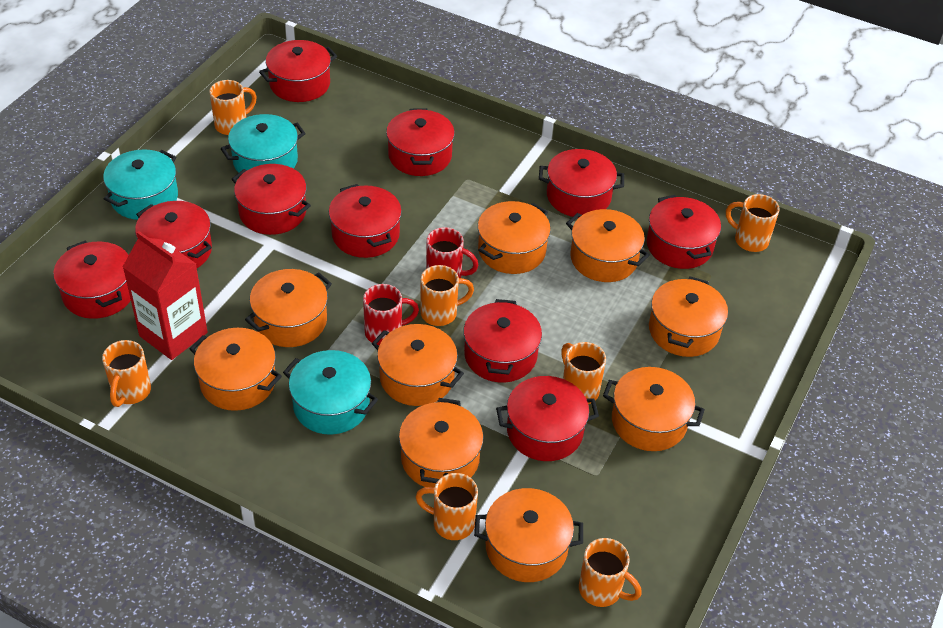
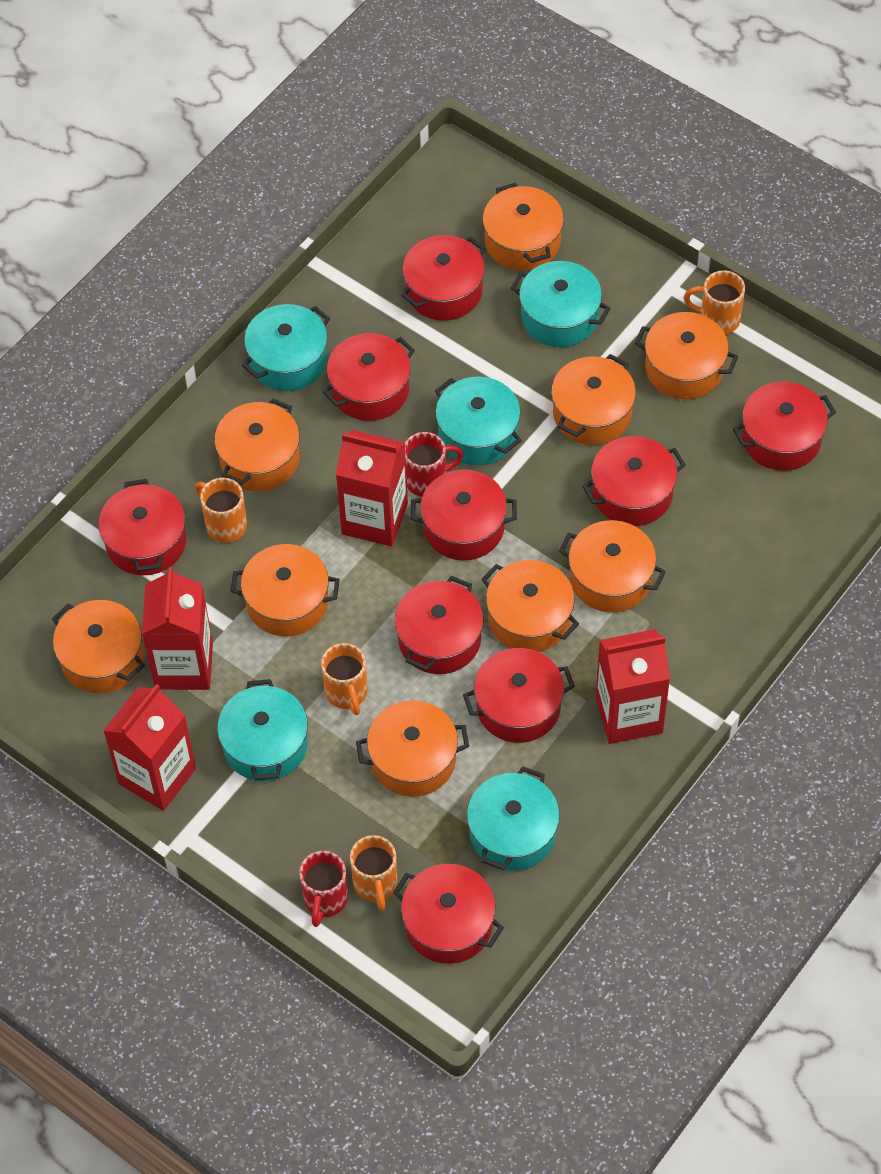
orange mug: 7 -> 4
red carton: 1 -> 4
red pot: 10 -> 9
turquoise pot: 3 -> 5

